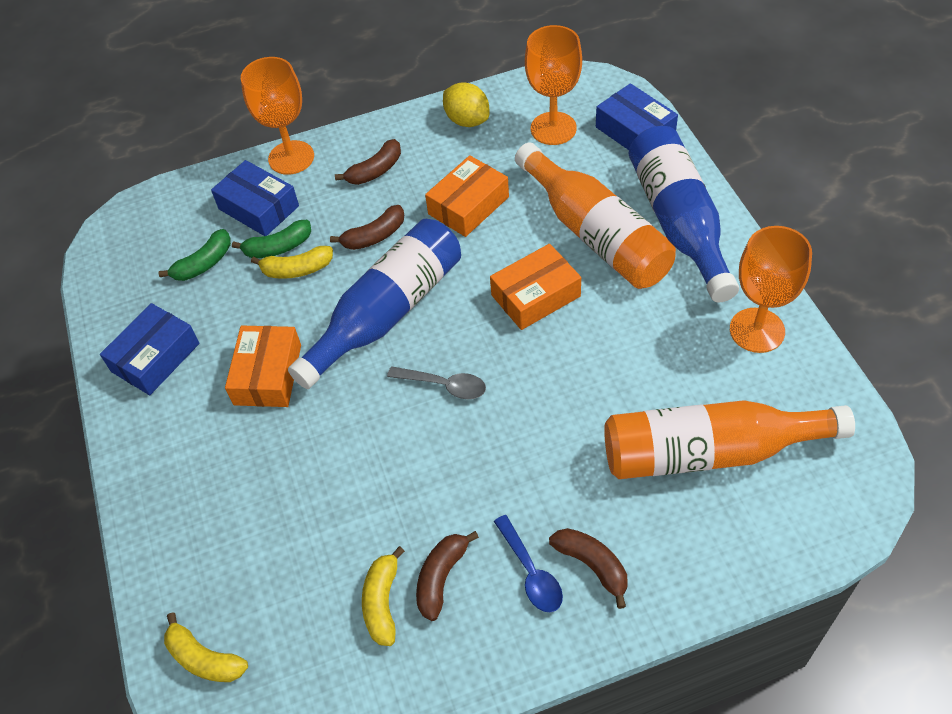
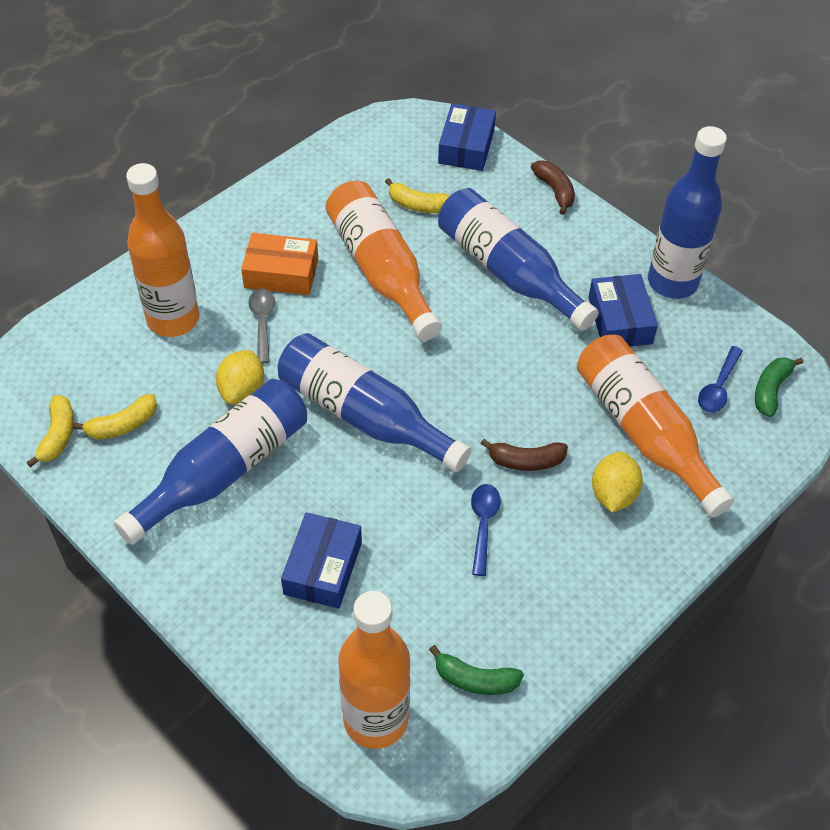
blue bottle: 2 -> 4
blue spoon: 1 -> 2
brown banana: 4 -> 2
orange bottle: 2 -> 4
orange box: 3 -> 1
orange goblet: 3 -> 0
yellow lemon: 1 -> 2

